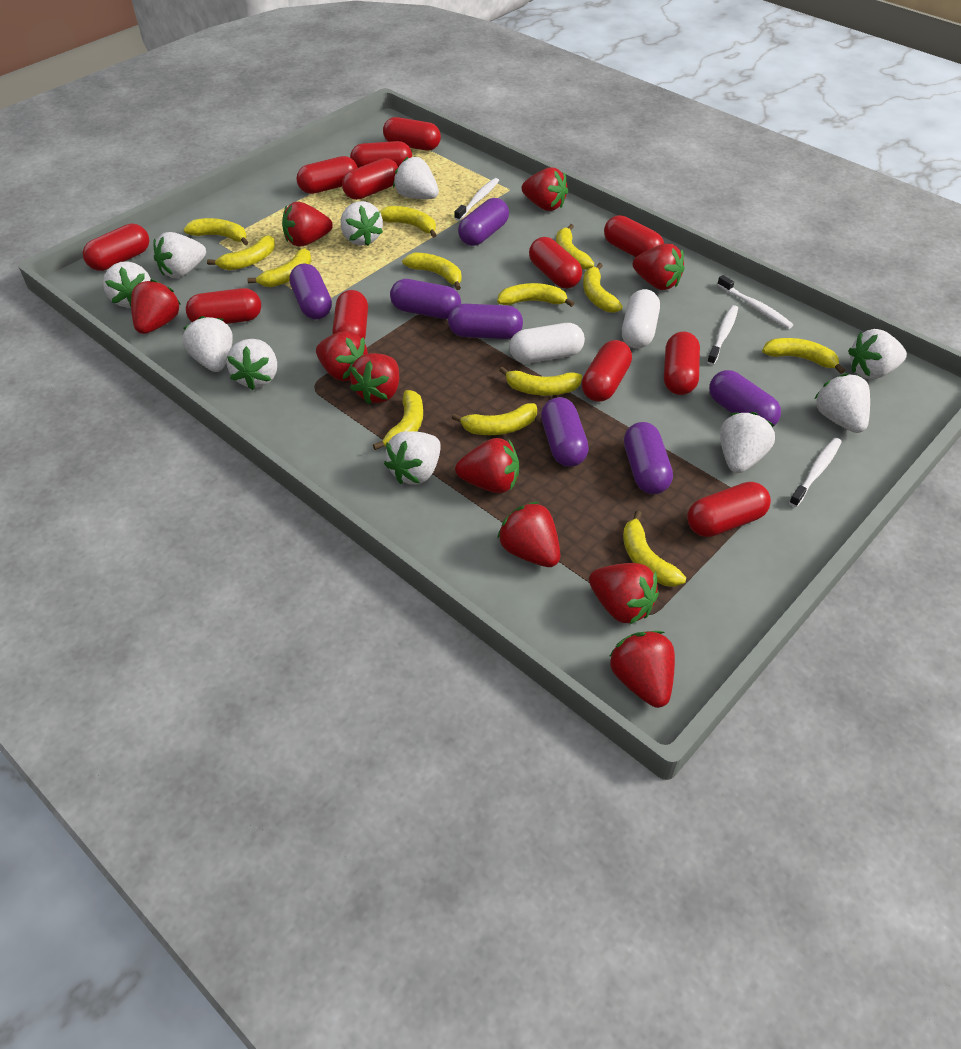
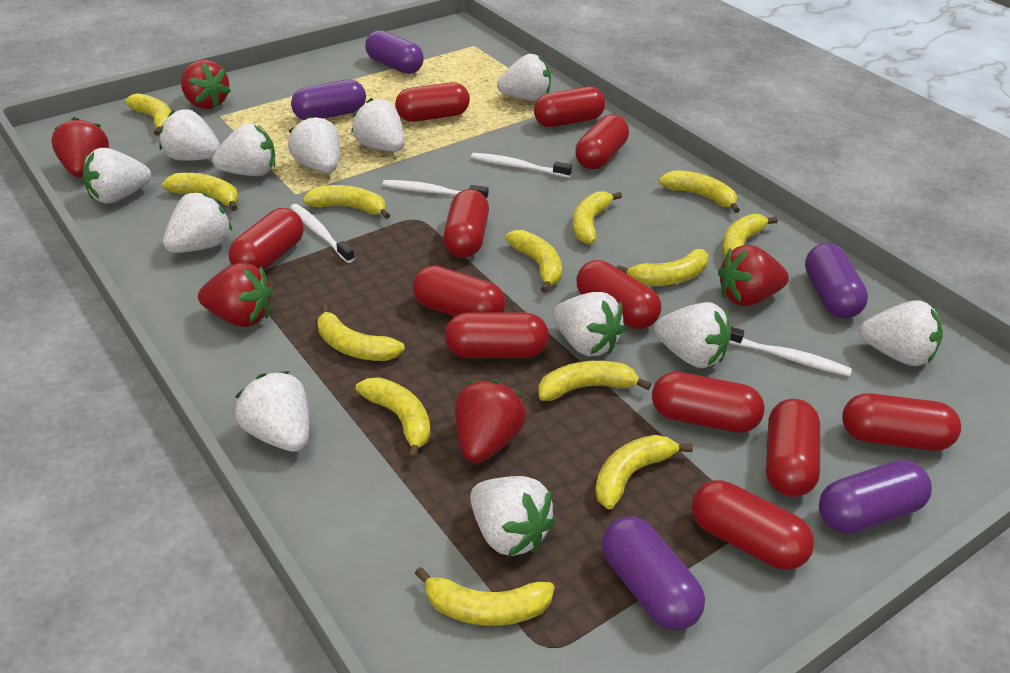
purple capsule: 7 -> 5
red strawberry: 10 -> 5
white capsule: 2 -> 0
white strawberry: 10 -> 12

